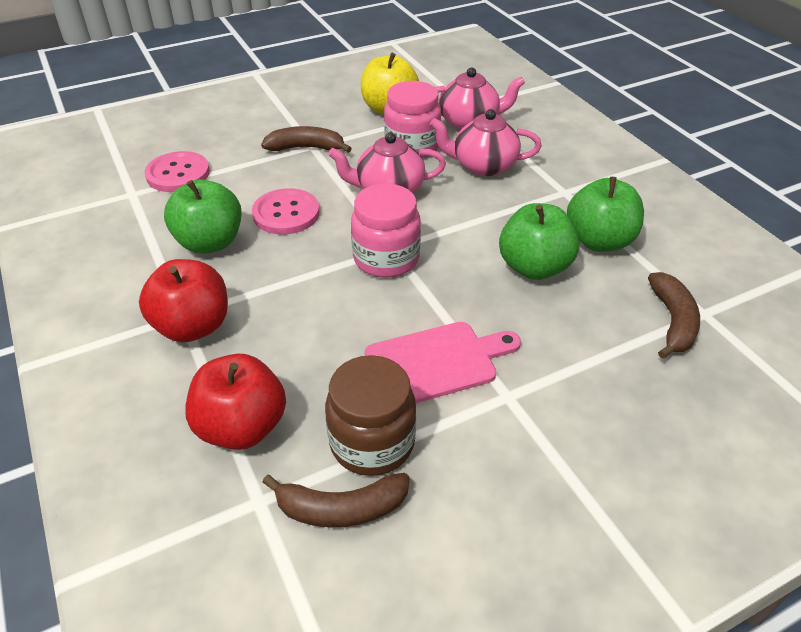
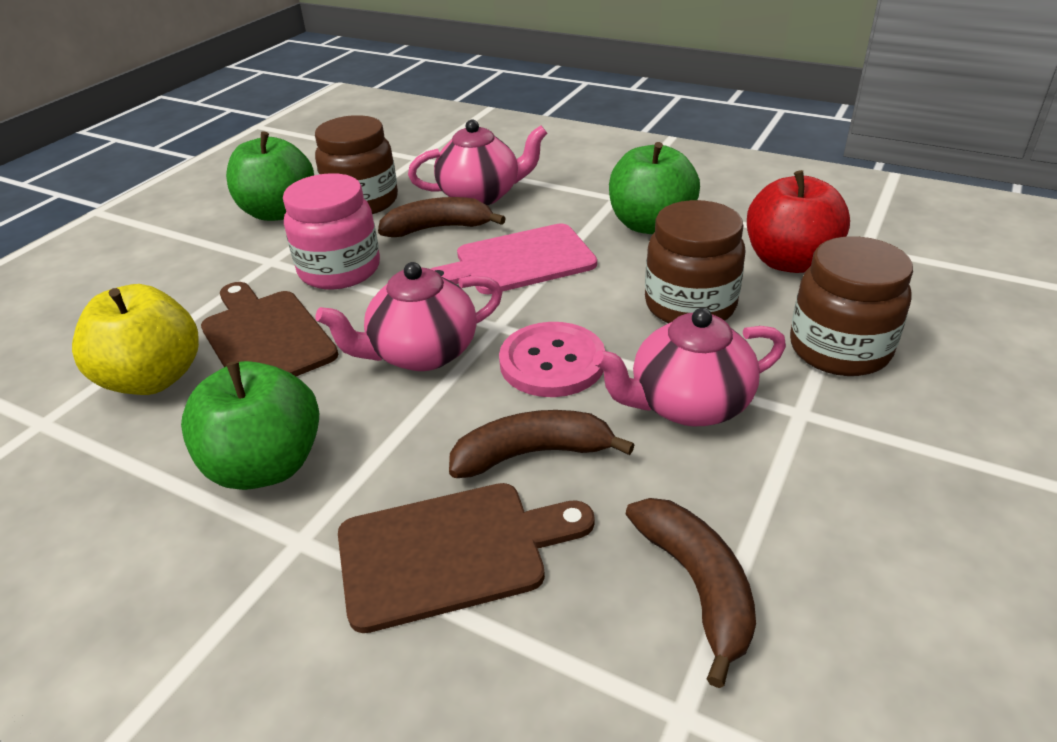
brown cutting board: 0 -> 2
brown jar: 1 -> 3
pink button: 2 -> 1
pink jar: 2 -> 1
red apple: 2 -> 1

